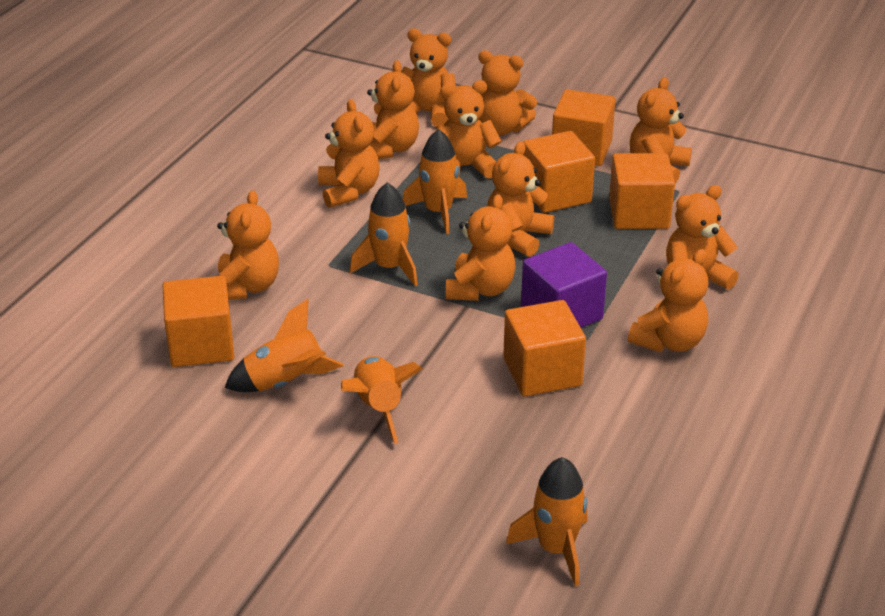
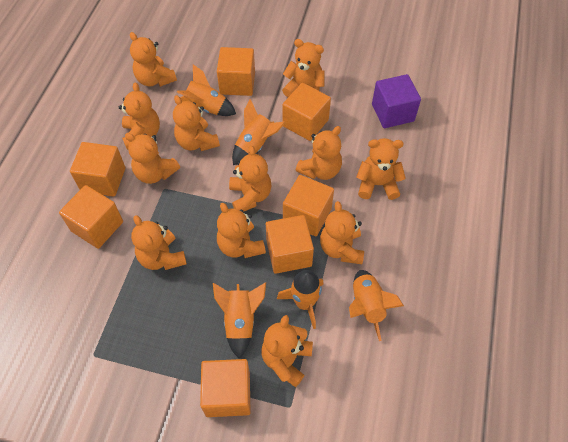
orange cube: 5 -> 7
orange teddy bear: 11 -> 12

